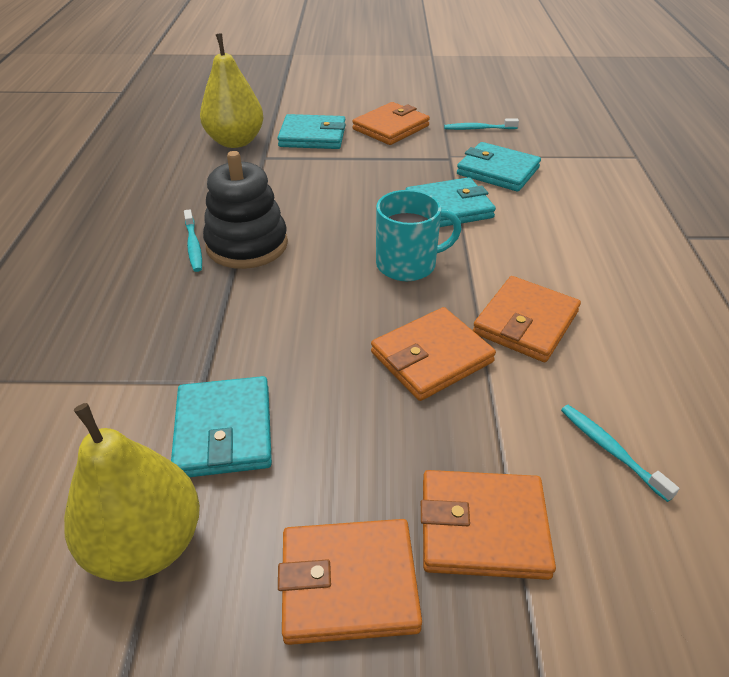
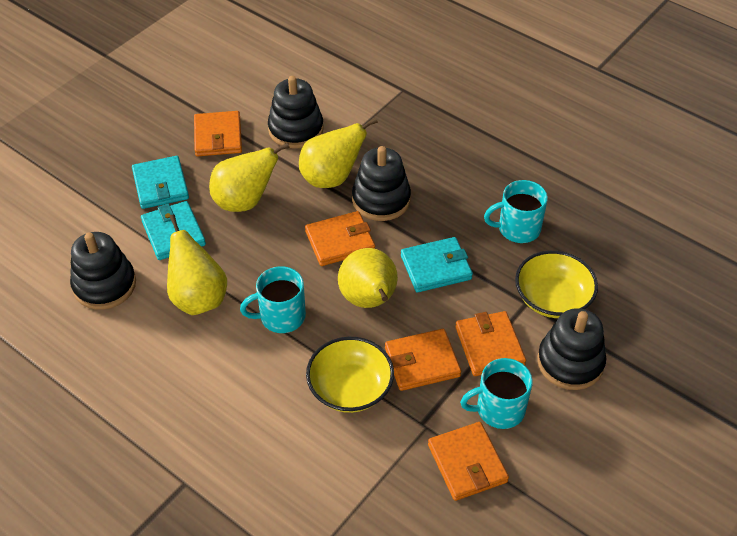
black stacking toy: 1 -> 4
turquoise mug: 1 -> 3
turquoise toothbrush: 3 -> 0
turquoise wallet: 4 -> 3
yellow bowl: 0 -> 2
yellow pear: 2 -> 4

